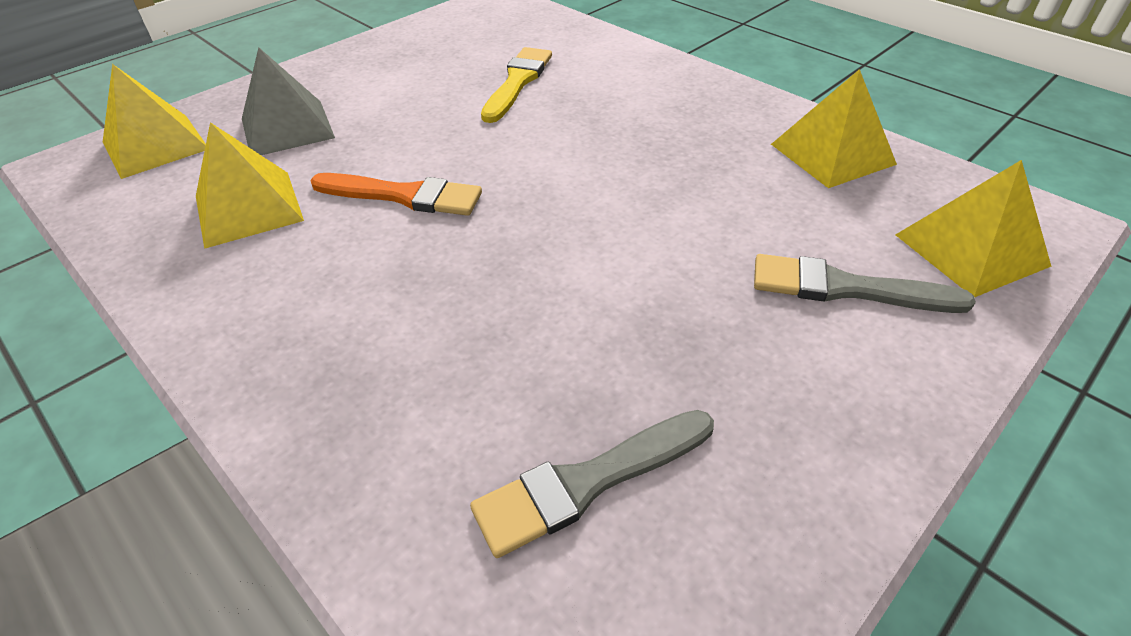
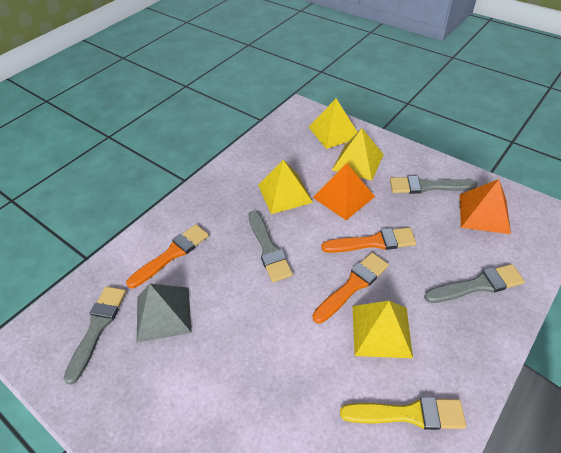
grey brush: 2 -> 4
orange brush: 1 -> 3
orange pyramid: 0 -> 2

